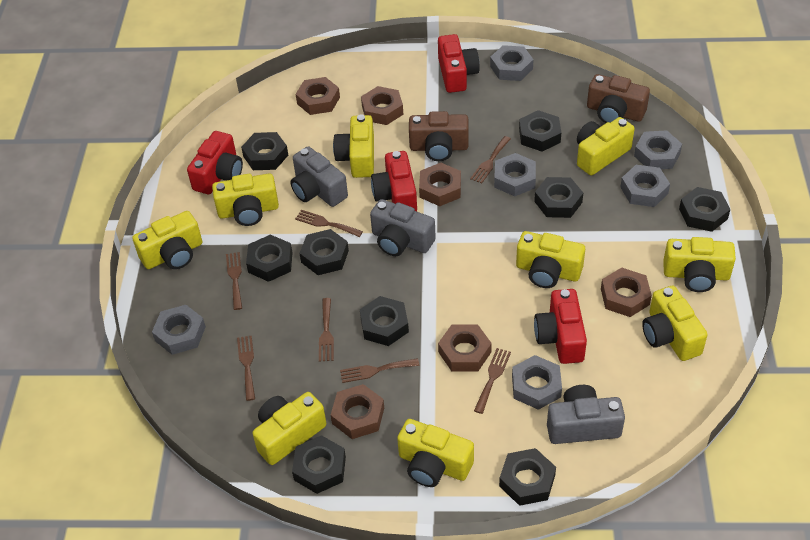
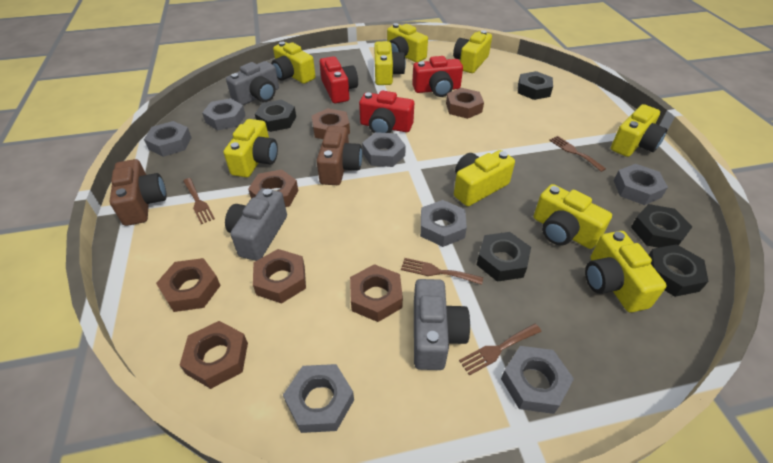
black nut: 9 -> 5
brown fork: 7 -> 4
brown nut: 6 -> 7
grey nut: 6 -> 7
red camera: 4 -> 3

